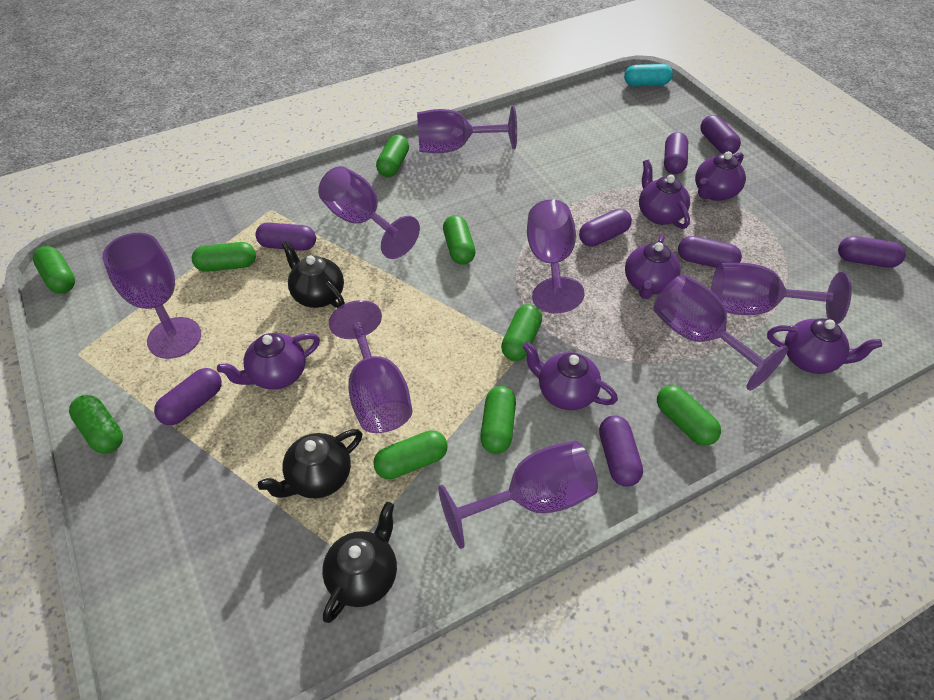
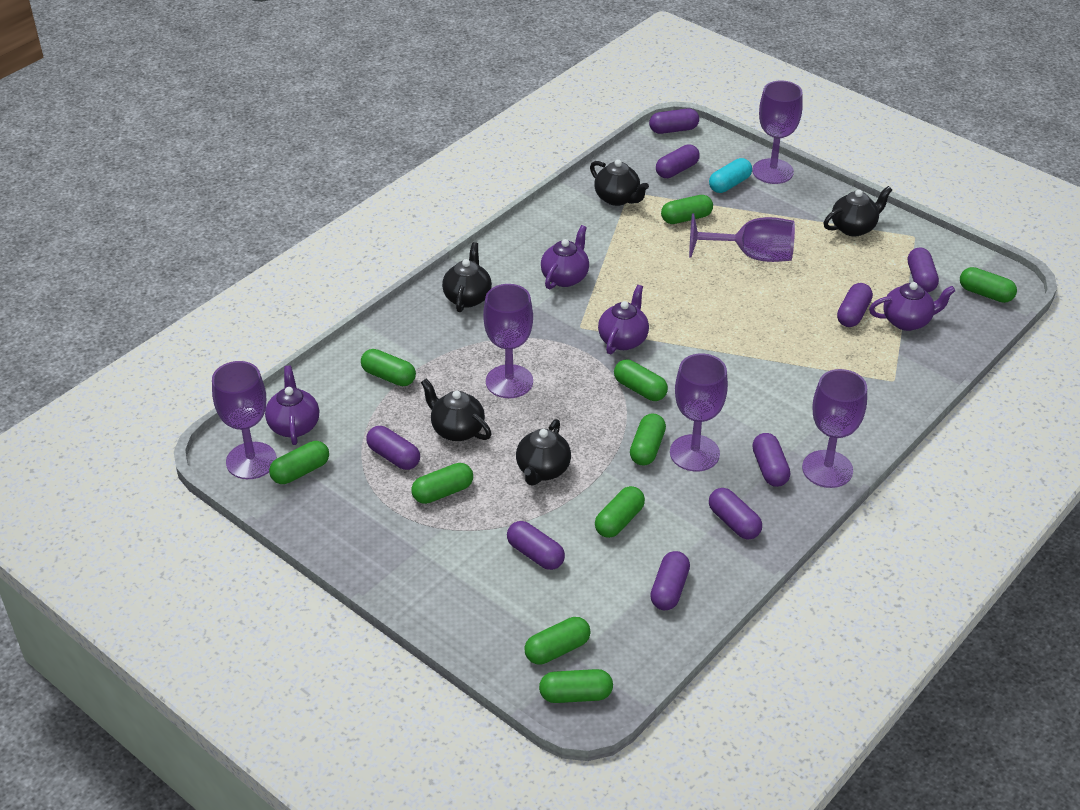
black teapot: 3 -> 5
green capsule: 9 -> 10
purple capsule: 8 -> 9
purple goblet: 8 -> 6
purple teapot: 6 -> 4

